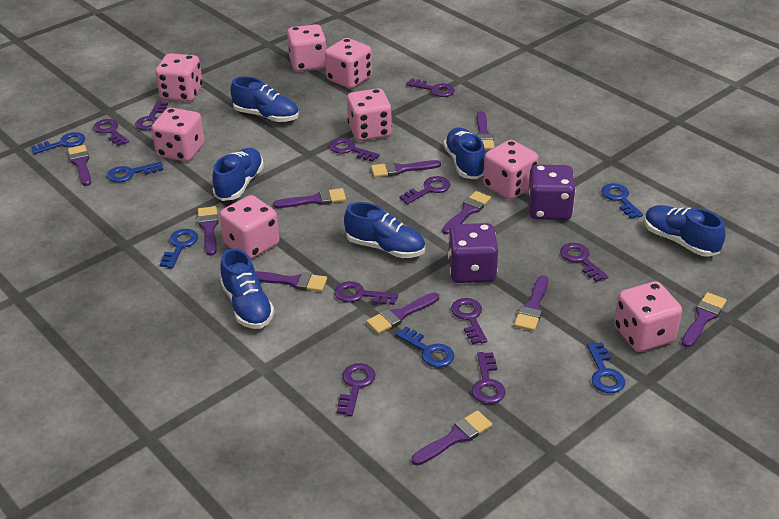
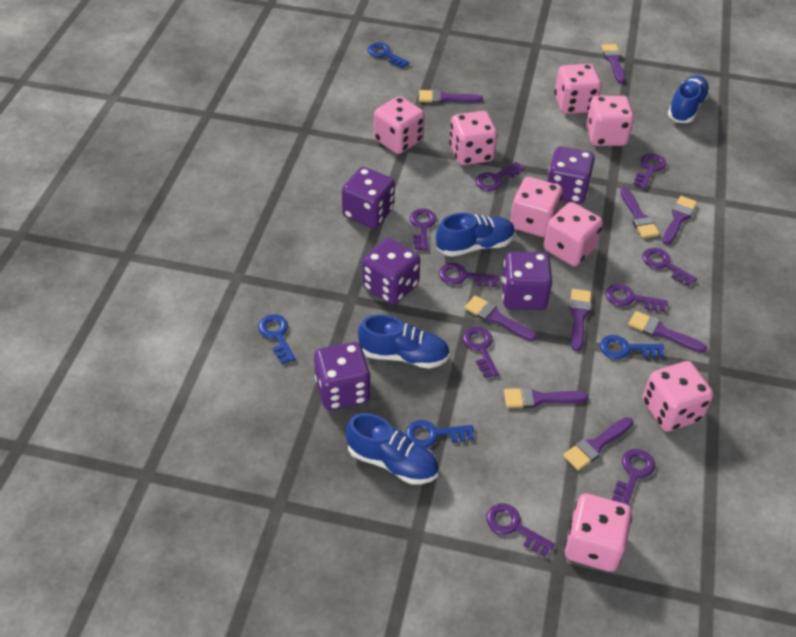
blue key: 6 -> 4
blue shoe: 6 -> 4
purple brush: 11 -> 9
purple dice: 2 -> 5
purple key: 10 -> 9

